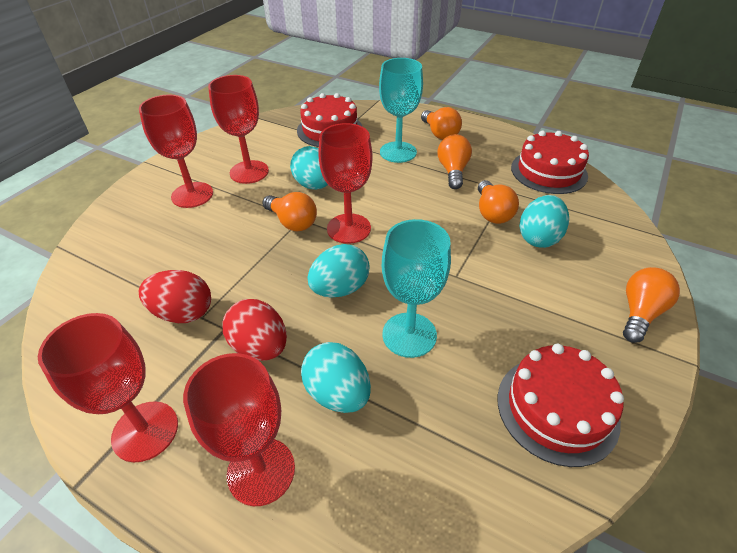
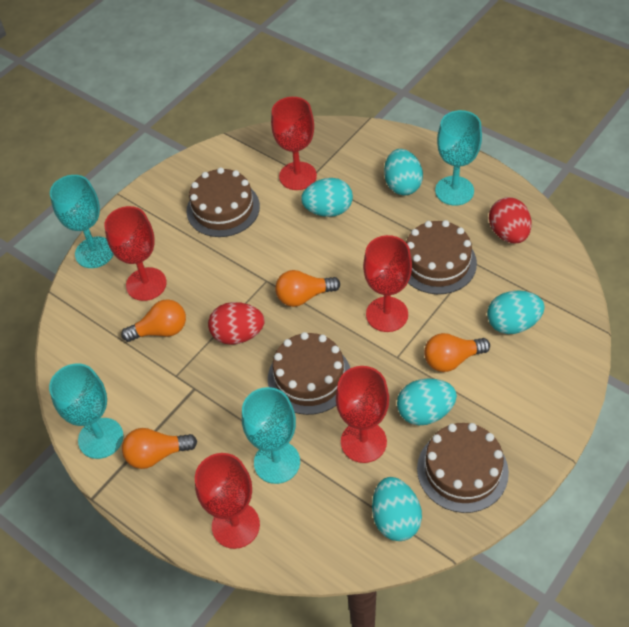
brown cake: 0 -> 4
orange light bulb: 5 -> 4
red cake: 3 -> 0
turquoise egg: 4 -> 5
turquoise goblet: 2 -> 4

